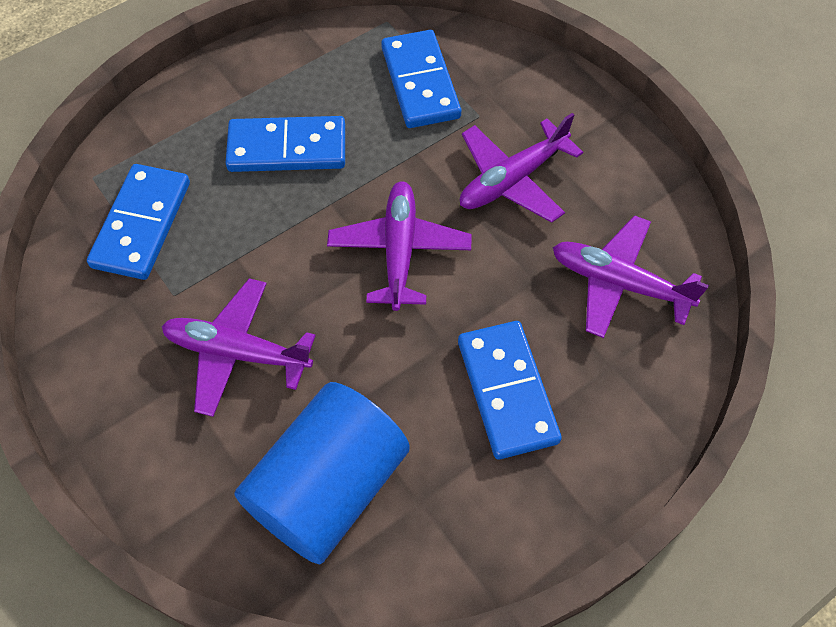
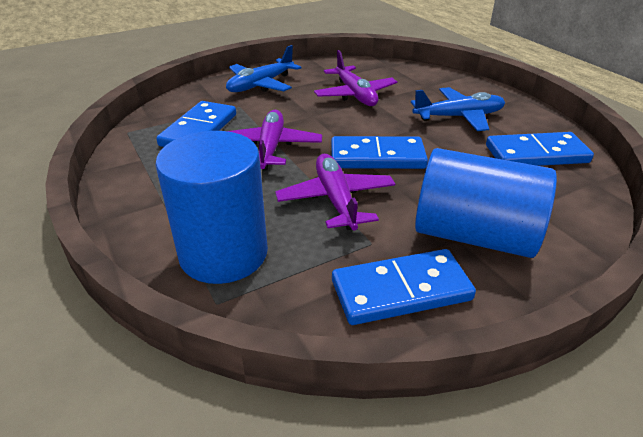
blue cylinder: 1 -> 2
blue plane: 0 -> 2
purple plane: 4 -> 3

